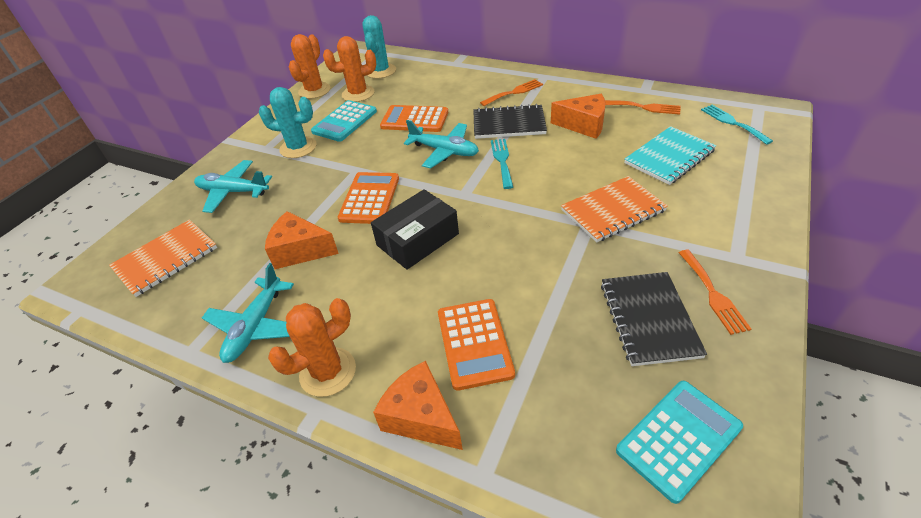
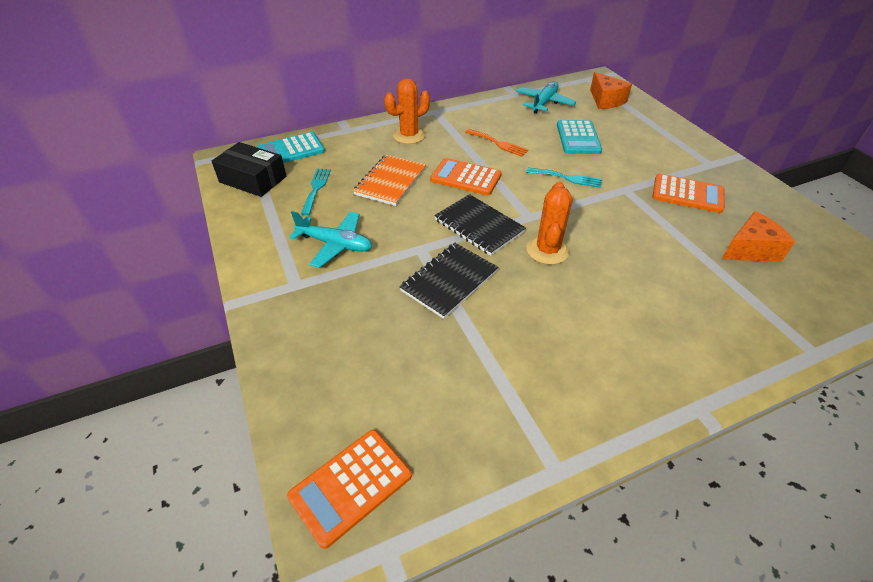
orange cactus: 3 -> 2
orange cheese: 3 -> 2
orange fork: 3 -> 1
orange notebook: 2 -> 1
turquoise cactus: 2 -> 0
turquoise notebook: 1 -> 0
turquoise plane: 3 -> 2

